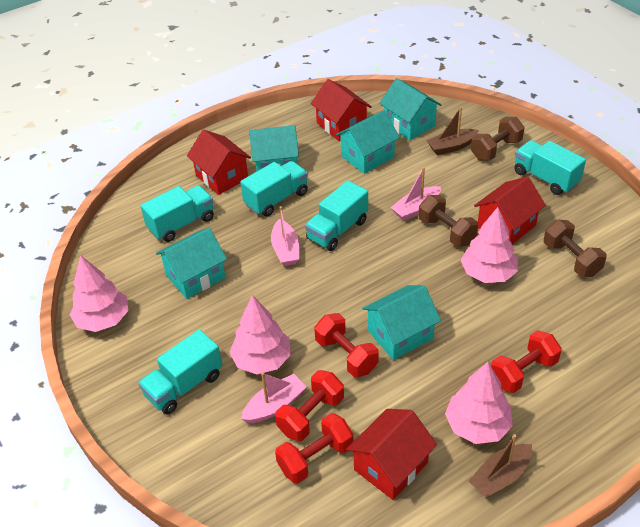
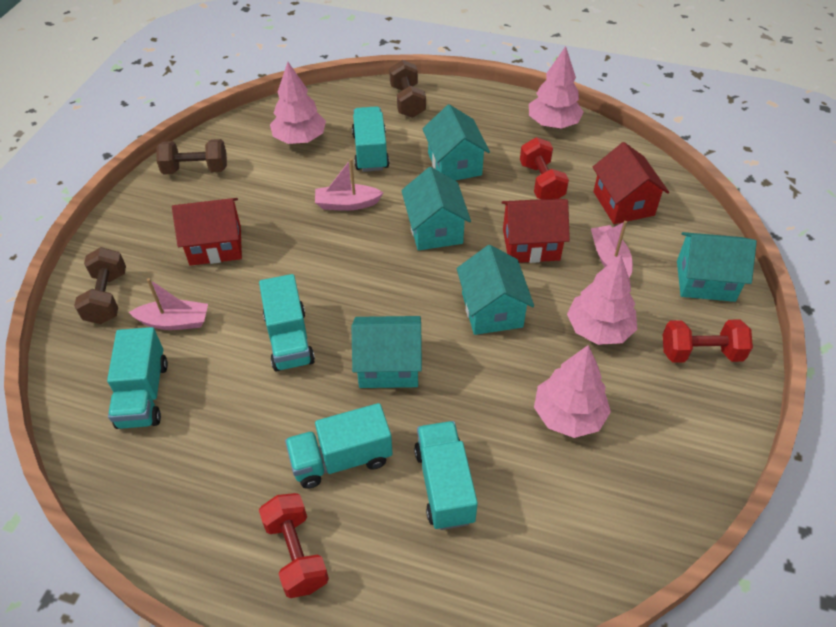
brown boat: 2 -> 0
red dumbbell: 4 -> 3
red house: 4 -> 3

